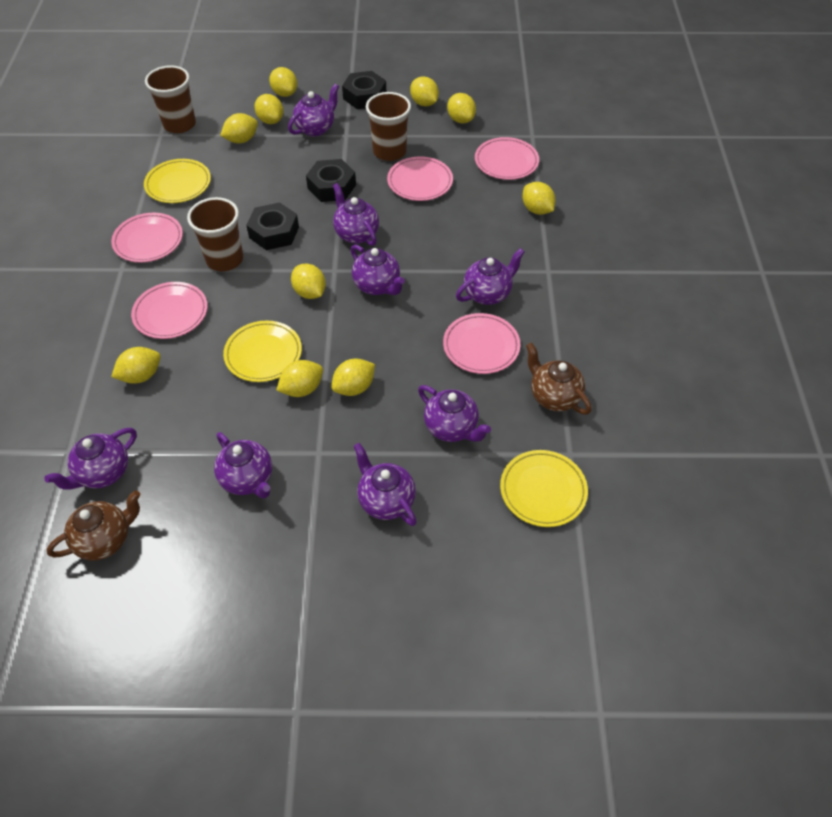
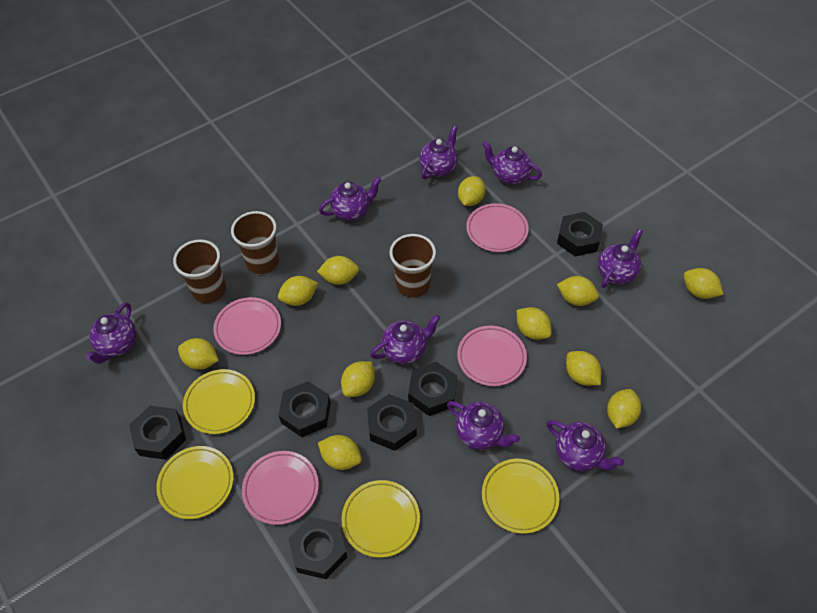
black nut: 3 -> 6
brown teapot: 2 -> 0
pink plate: 5 -> 4
yellow lemon: 10 -> 11
yellow plate: 3 -> 4

